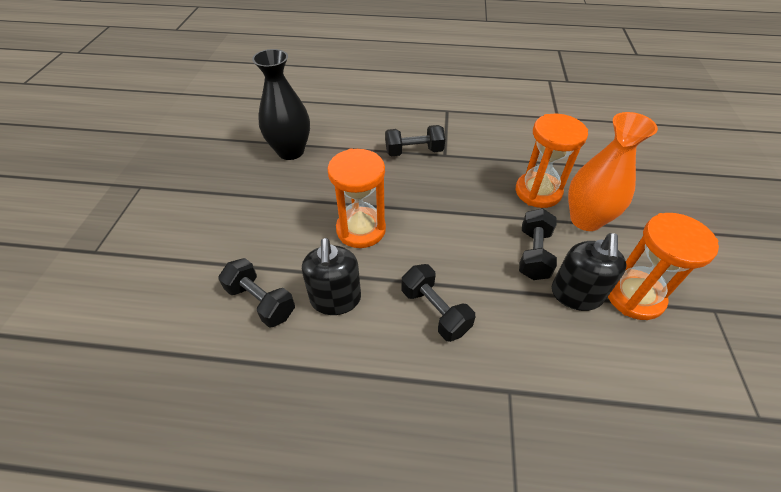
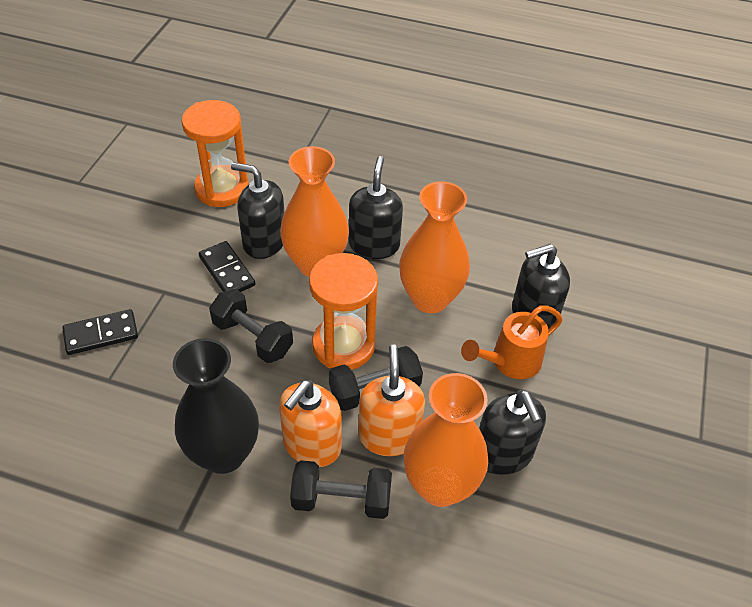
black domino: 0 -> 2
black dumbbell: 4 -> 3
black soap dispenser: 2 -> 4
orange hourglass: 3 -> 2
orange soap dispenser: 0 -> 2
orange vase: 1 -> 3
orange watering can: 0 -> 1

